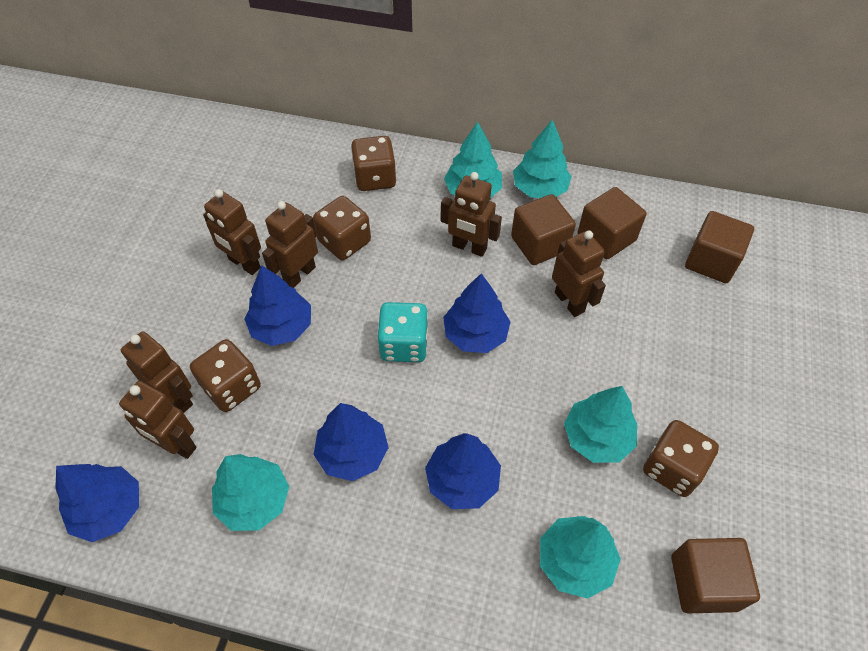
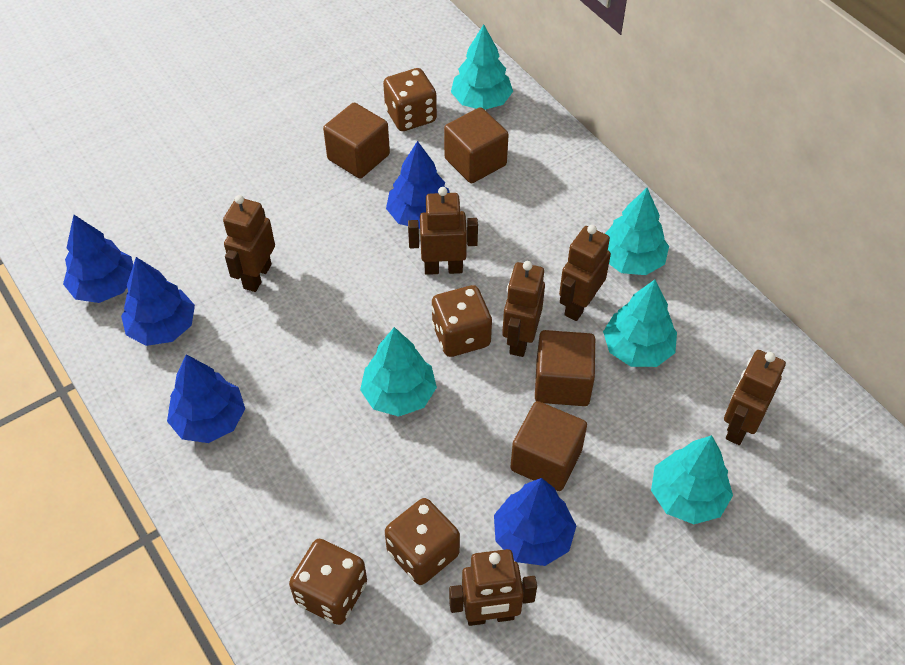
turquoise dice: 1 -> 0

